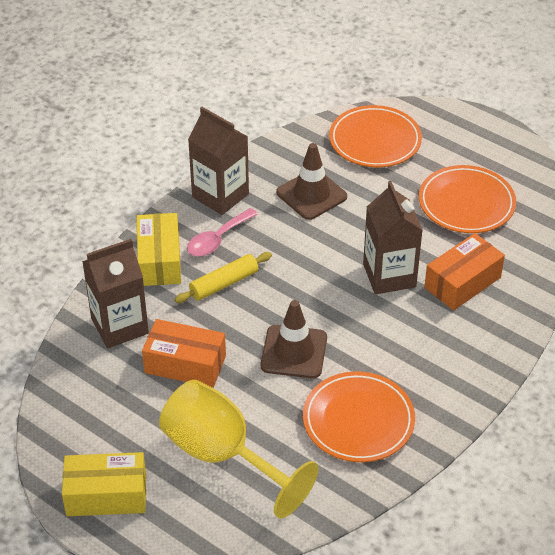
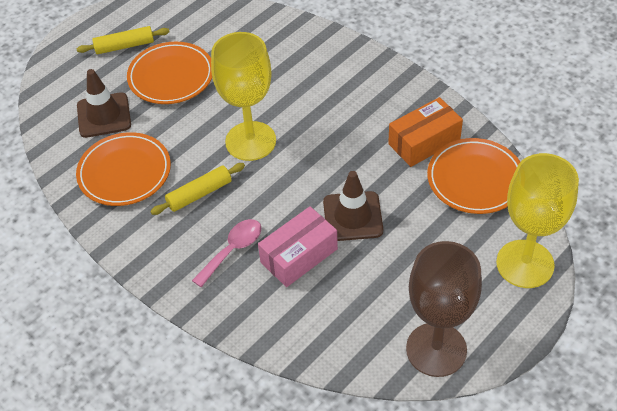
brown carton: 3 -> 0
brown goblet: 0 -> 1
orange box: 2 -> 1
pink box: 0 -> 1
yellow box: 2 -> 0
yellow goblet: 1 -> 2
yellow rolling pin: 1 -> 2

